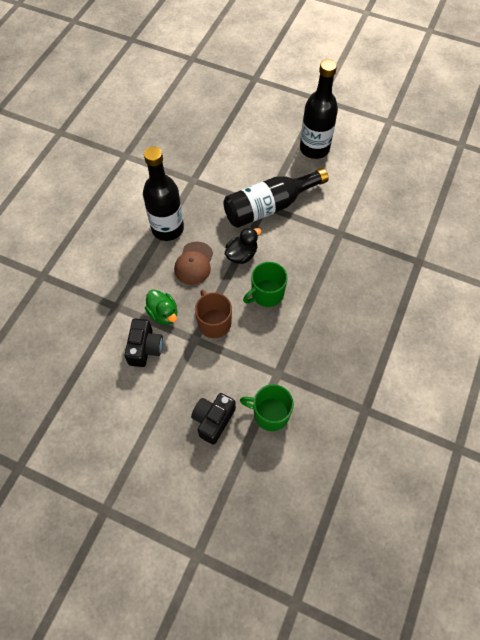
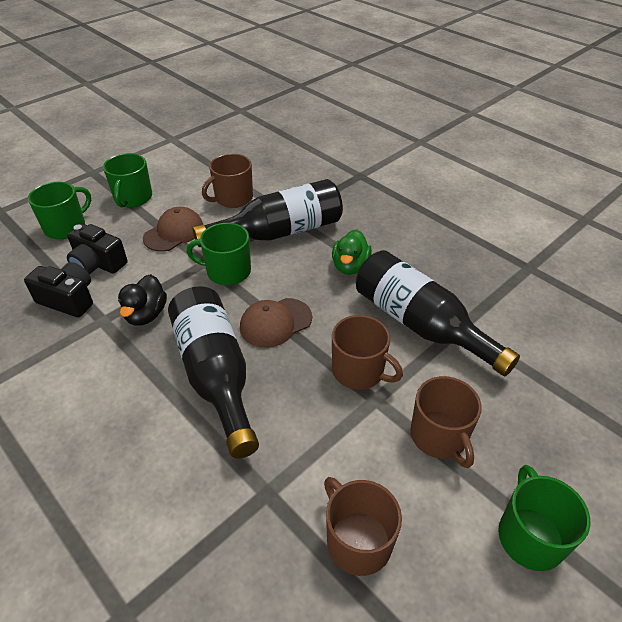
brown cap: 1 -> 2
brown mug: 1 -> 4
green mug: 2 -> 4

